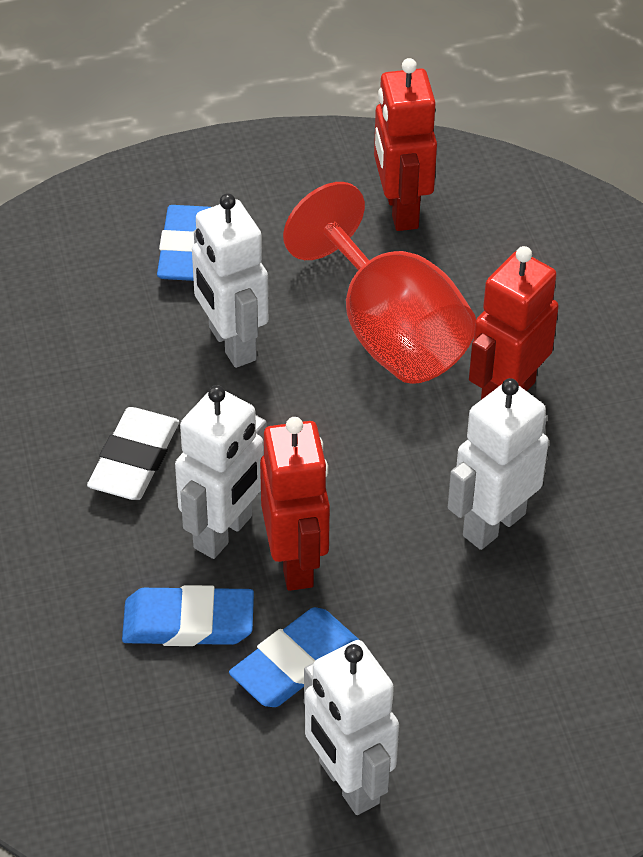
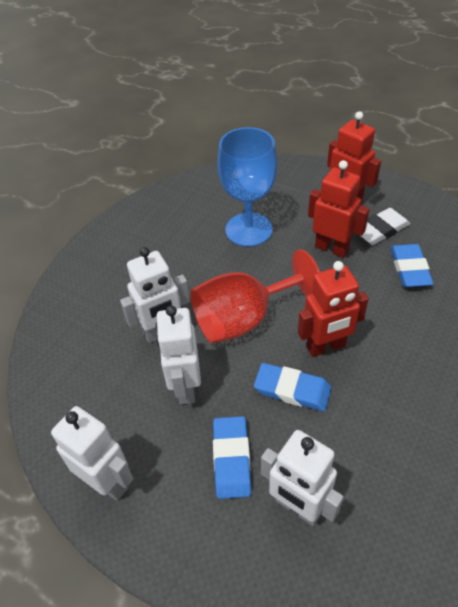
blue goblet: 0 -> 1

